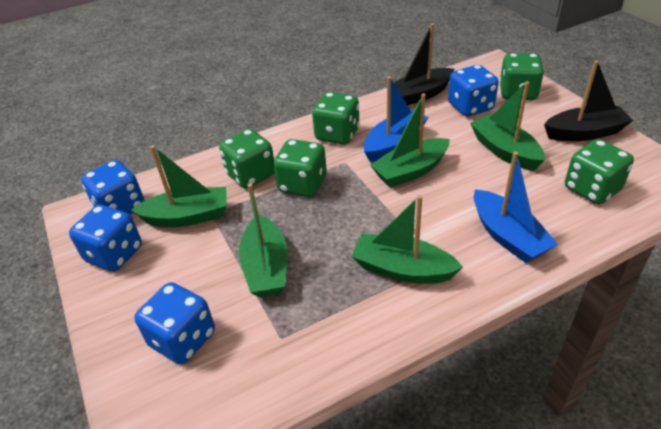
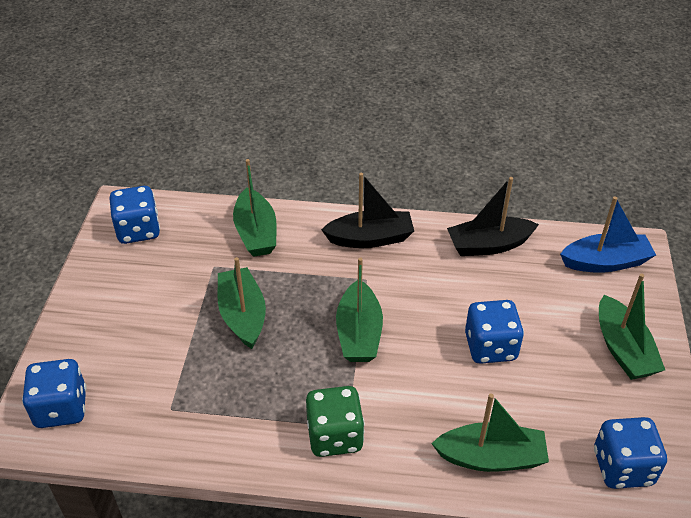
blue boat: 2 -> 1
green dice: 5 -> 1

